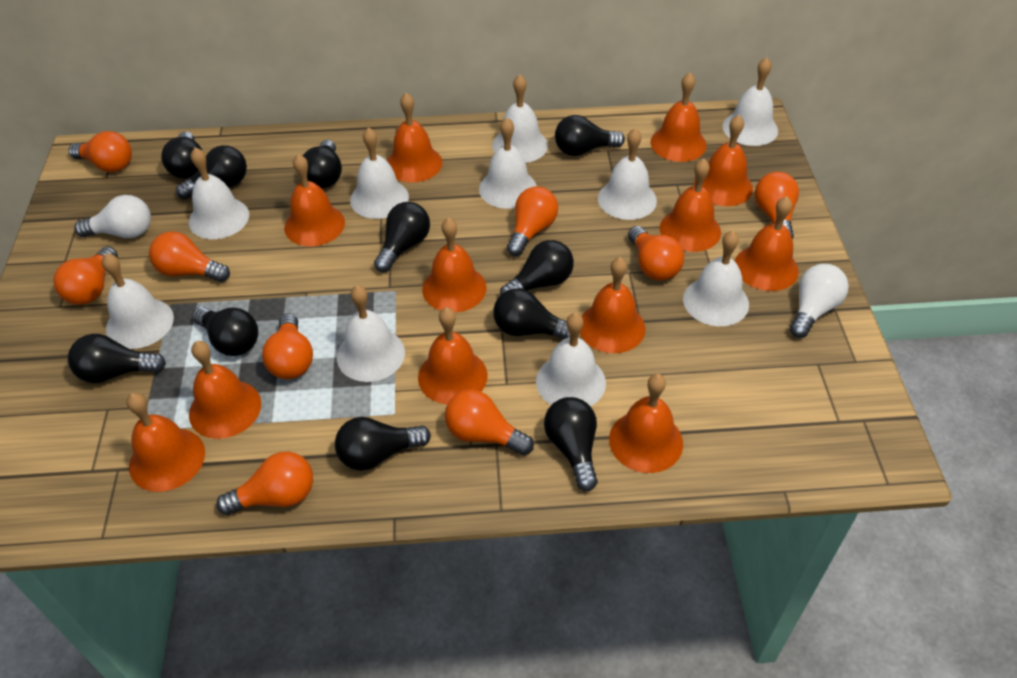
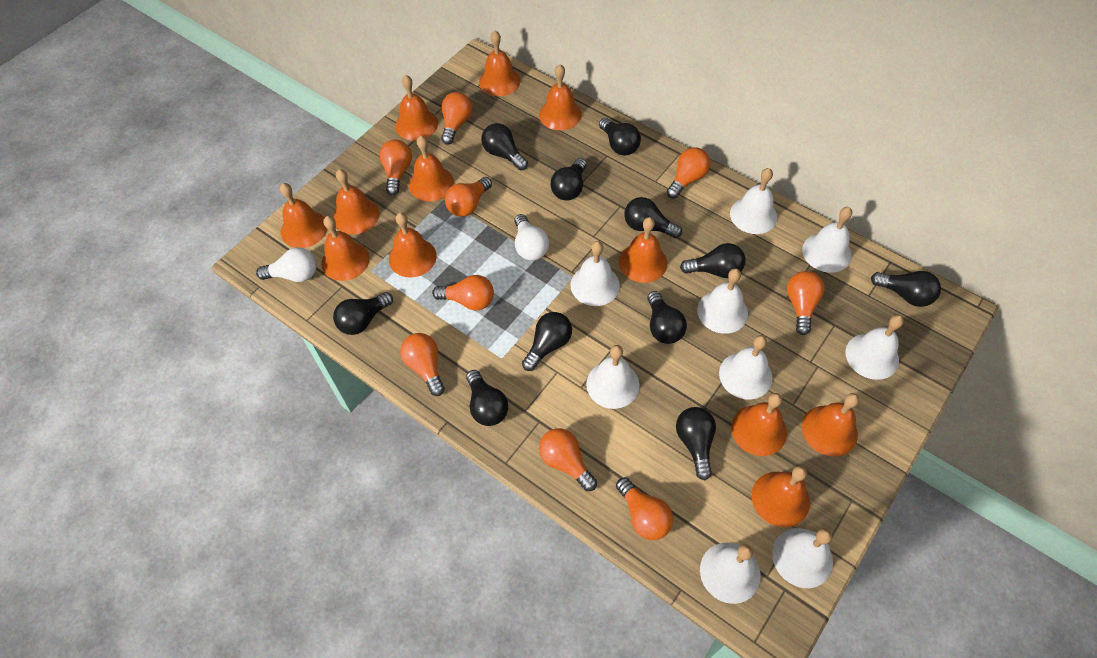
white bell: 10 -> 9

